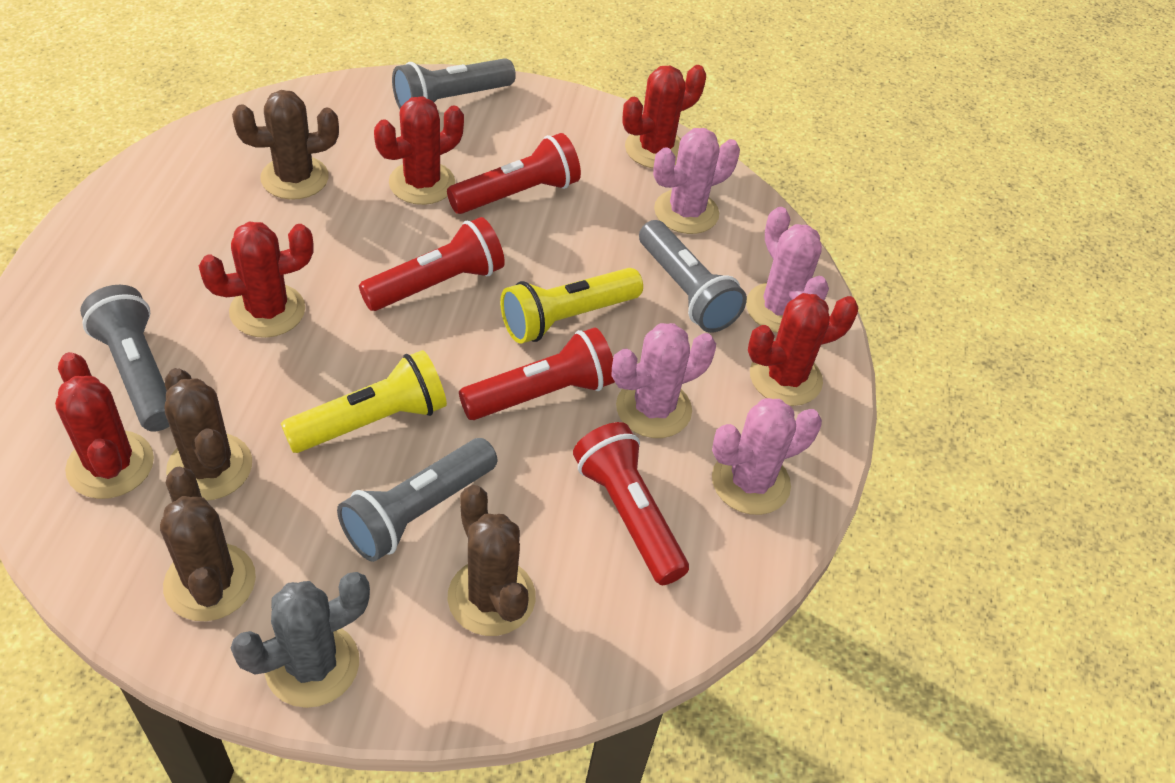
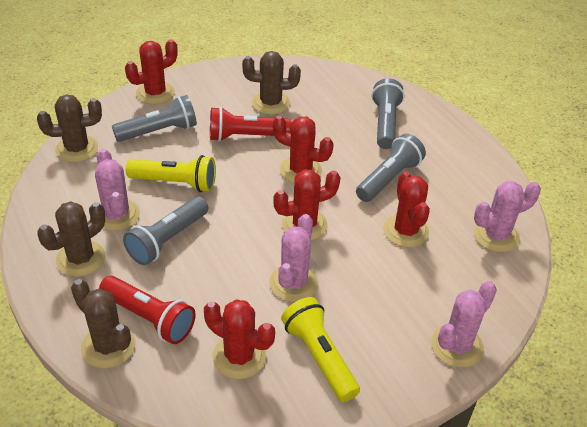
grey cactus: 1 -> 0
red flashlight: 4 -> 2

